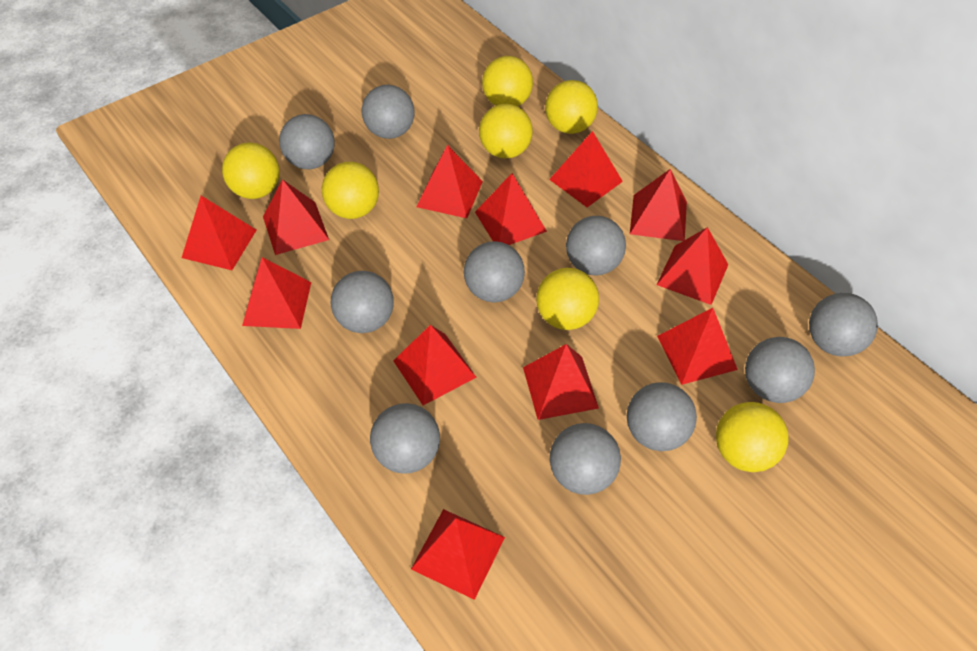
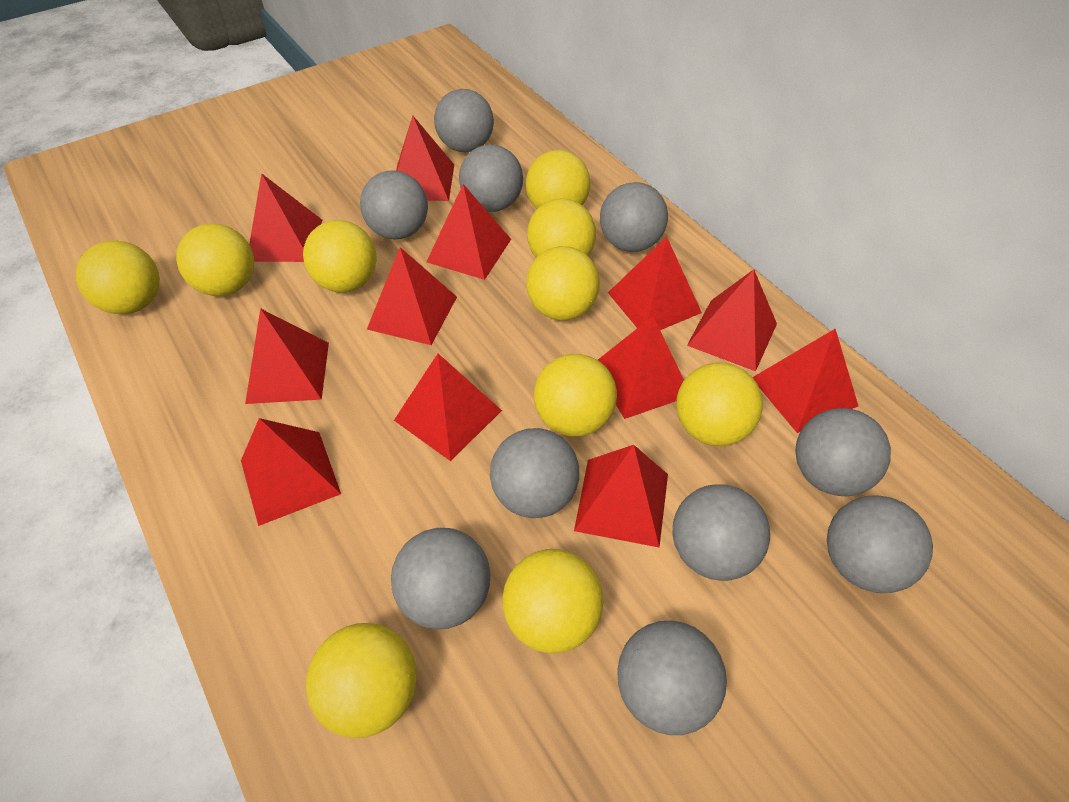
yellow ball: 7 -> 10

